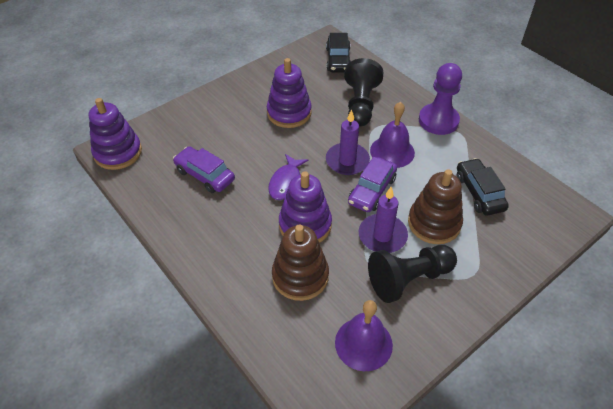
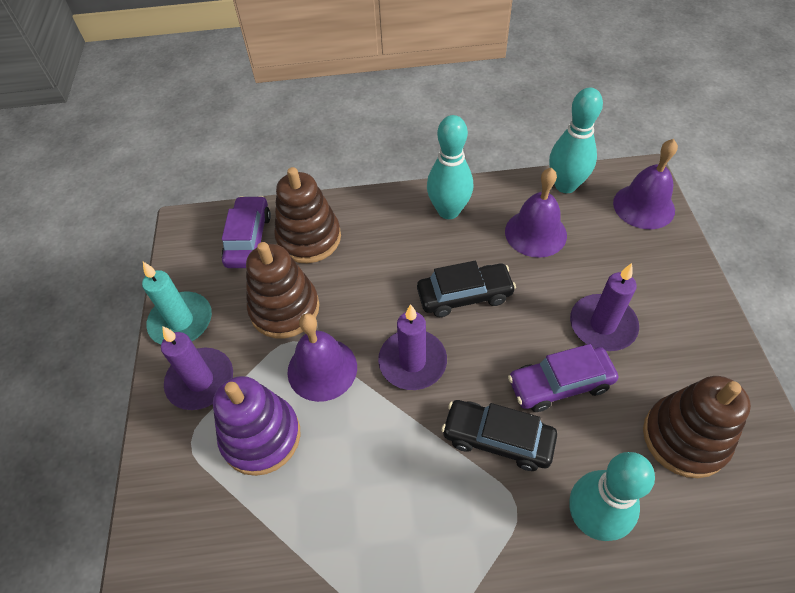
black pawn: 2 -> 0
brown stacking toy: 2 -> 3
purple bell: 2 -> 3
purple candle: 2 -> 3
purple fish: 1 -> 0
purple pawn: 1 -> 0
purple stacking toy: 3 -> 1
turquoise bowling pin: 0 -> 3
turquoise candle: 0 -> 1

